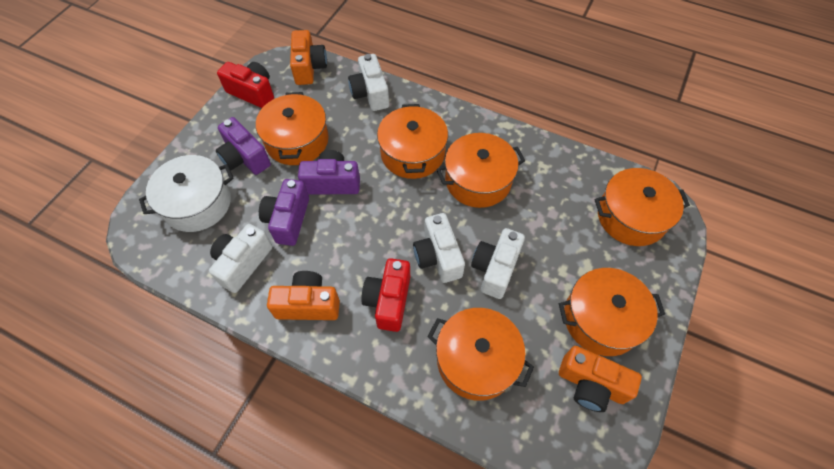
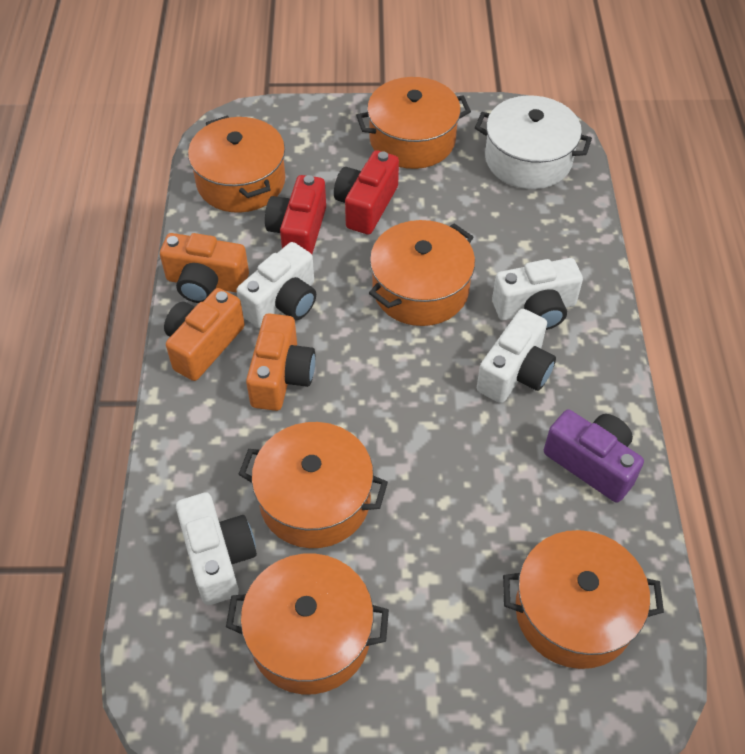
purple camera: 3 -> 1

